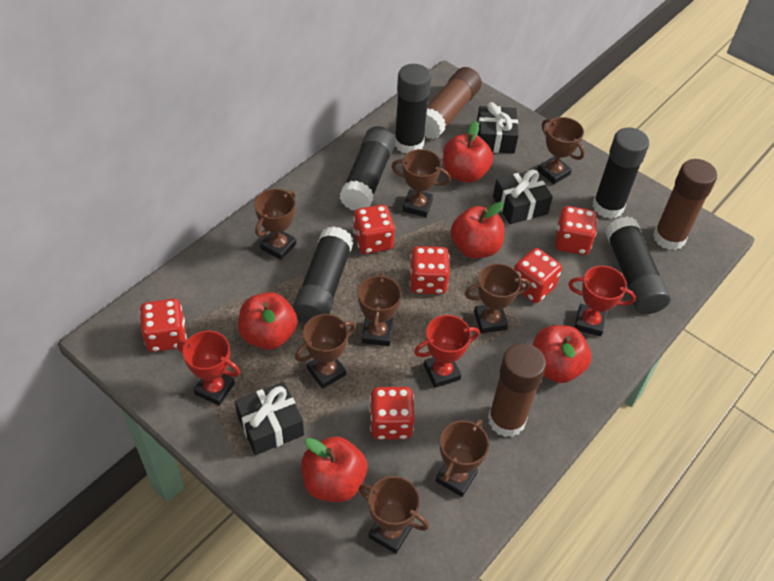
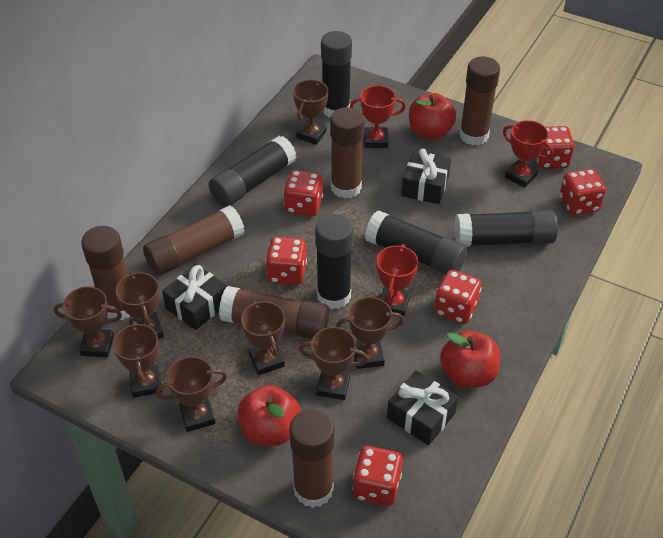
brown glue stick: 3 -> 6
red apple: 5 -> 3

